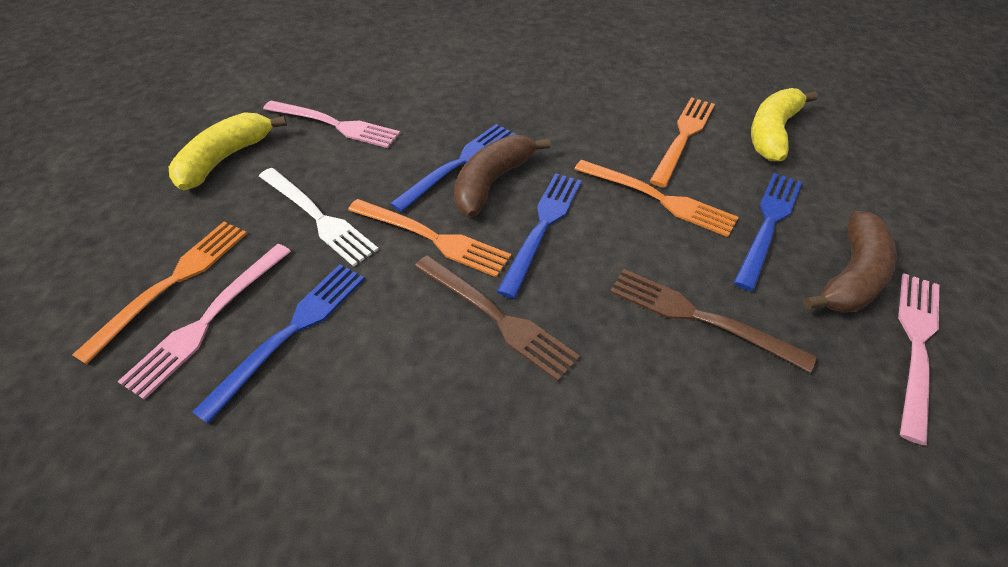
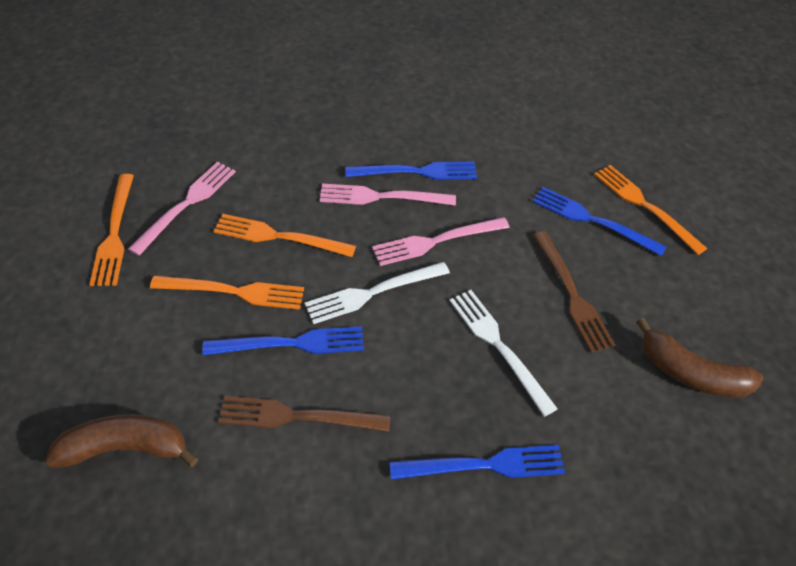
white fork: 1 -> 2
yellow banana: 2 -> 0

